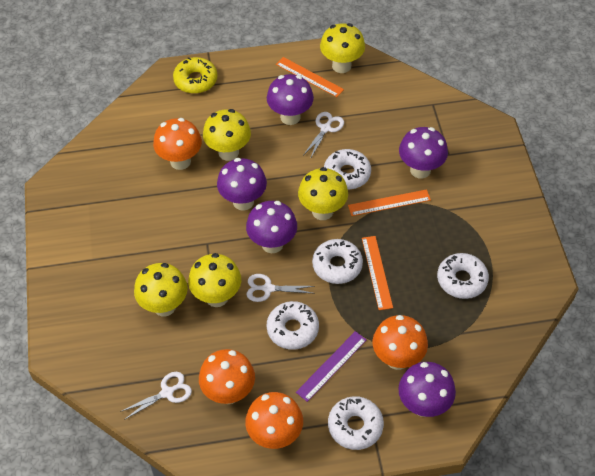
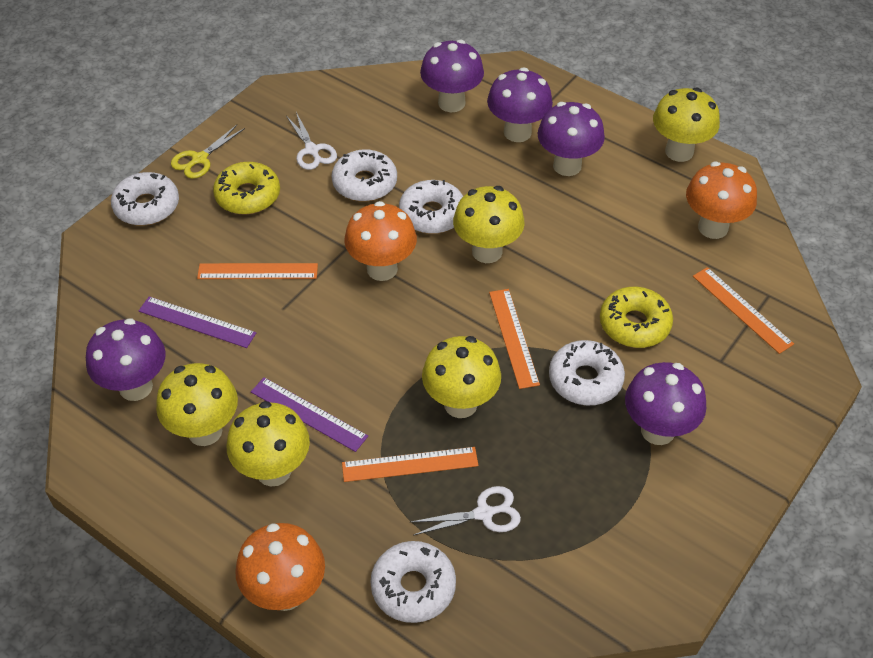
orange mushroom: 4 -> 3
orange ruler: 3 -> 4
purple ruler: 1 -> 2
white scissors: 3 -> 2
yellow donut: 1 -> 2
yellow scissors: 0 -> 1

